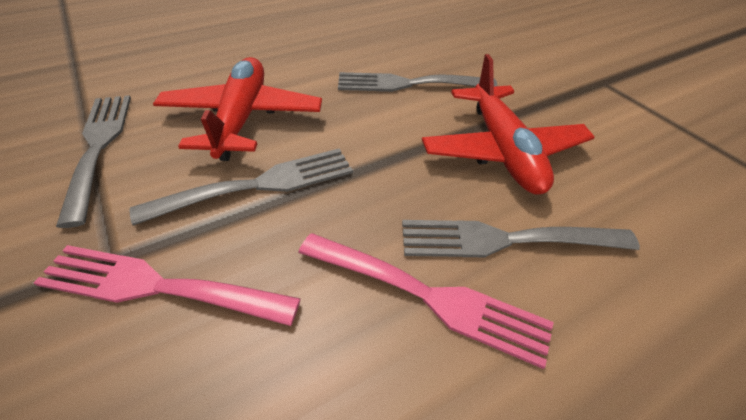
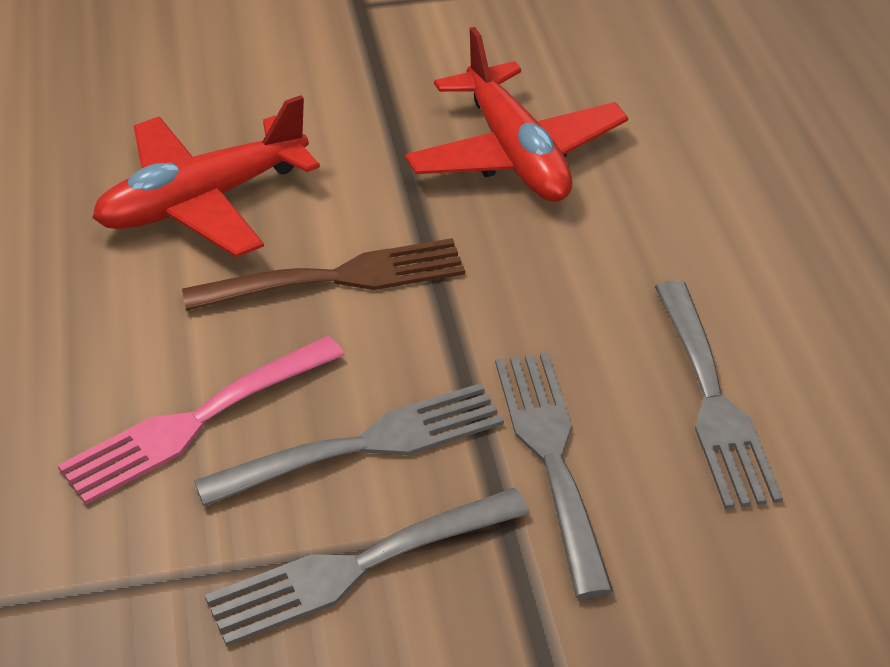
brown fork: 0 -> 1
pink fork: 2 -> 1

